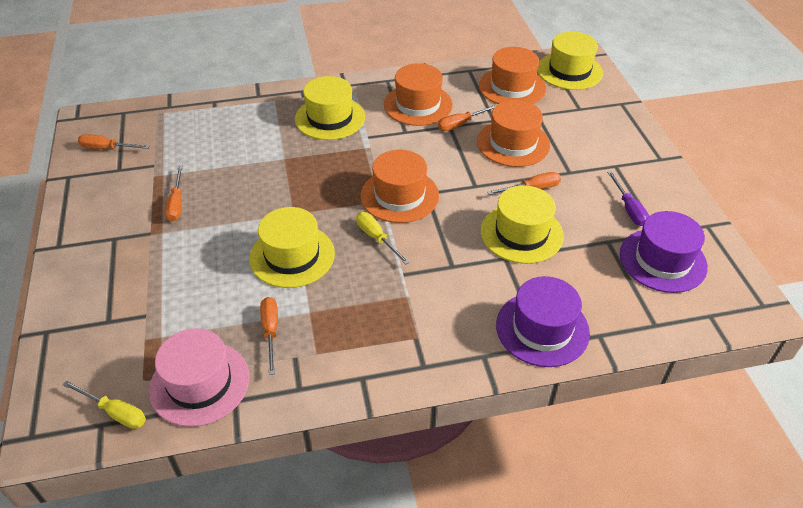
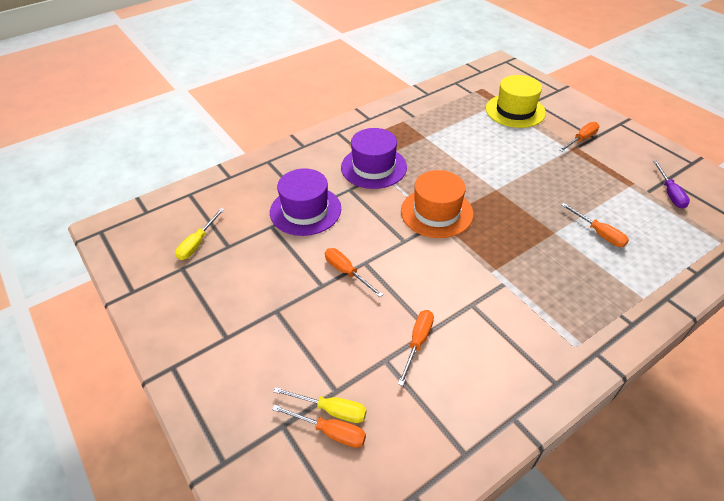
orange hat: 4 -> 1
pink hat: 1 -> 0
yellow hat: 4 -> 1

